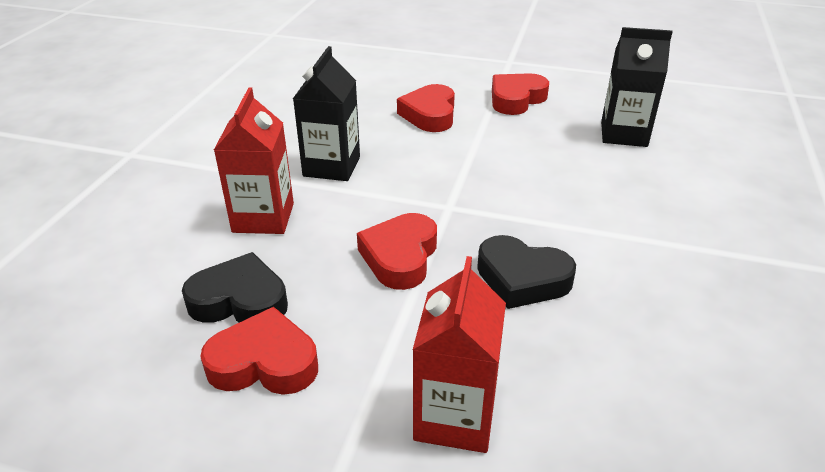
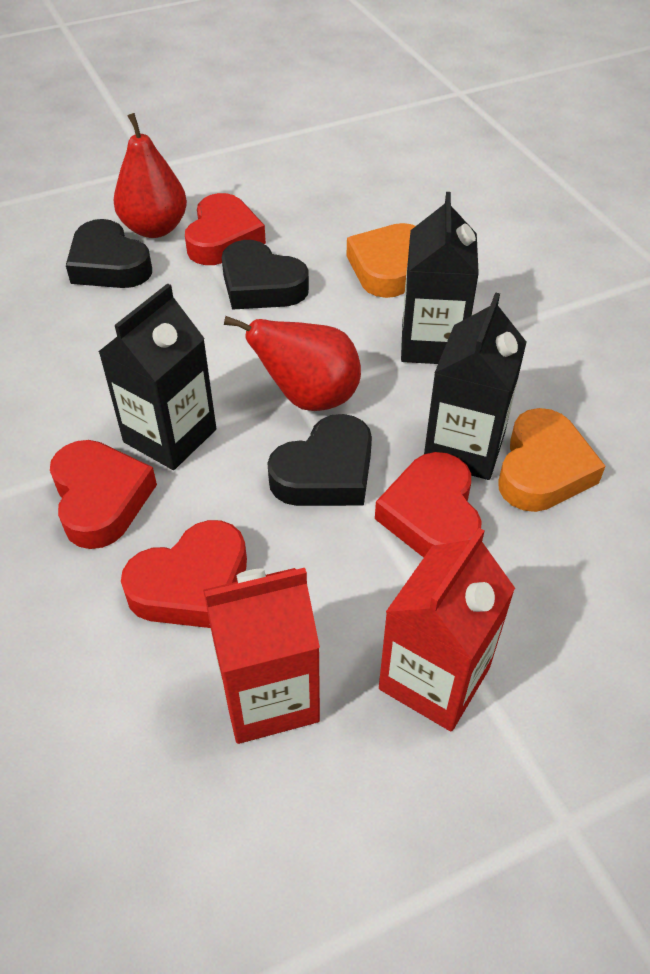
black carton: 2 -> 3
black heart: 2 -> 3
orange heart: 0 -> 2
red pear: 0 -> 2

